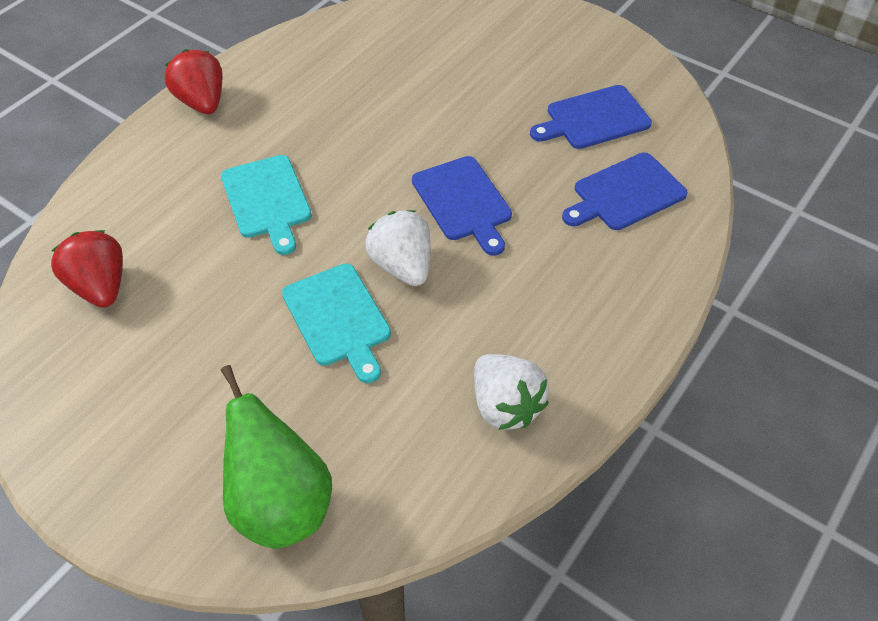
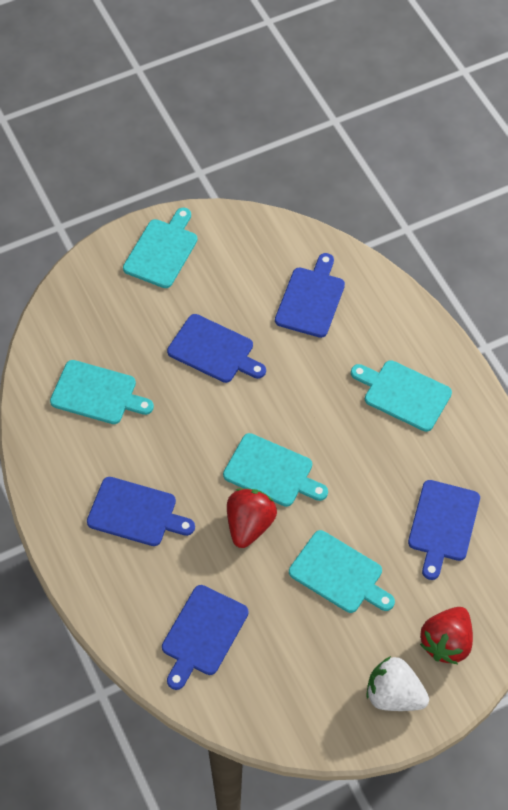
blue cutting board: 3 -> 5
green pear: 1 -> 0
turquoise cutting board: 2 -> 5
white strawberry: 2 -> 1

